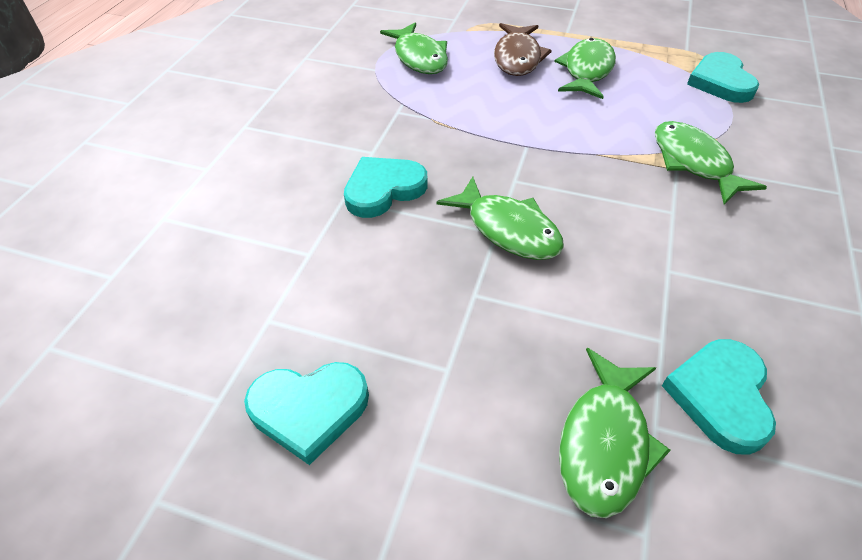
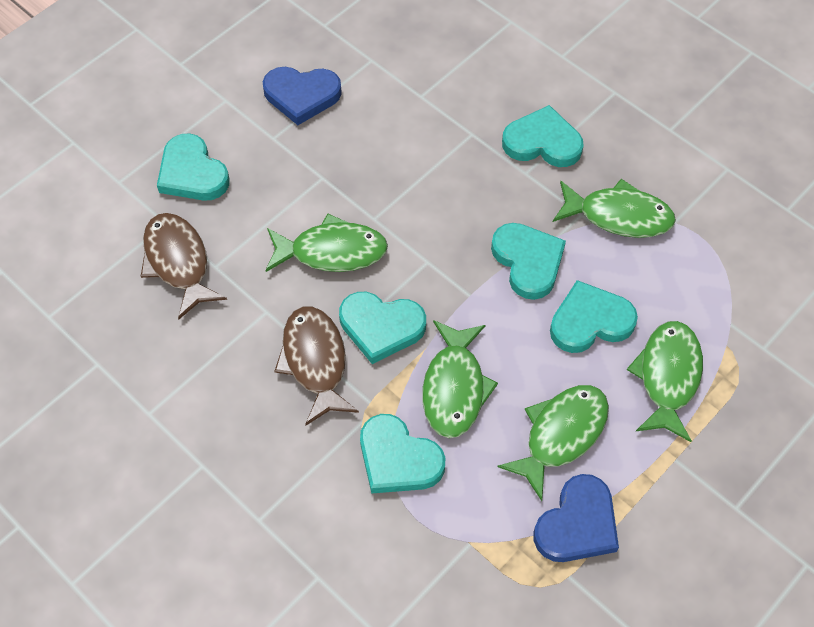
blue heart: 0 -> 2
brown fish: 1 -> 2
turquoise heart: 4 -> 6

